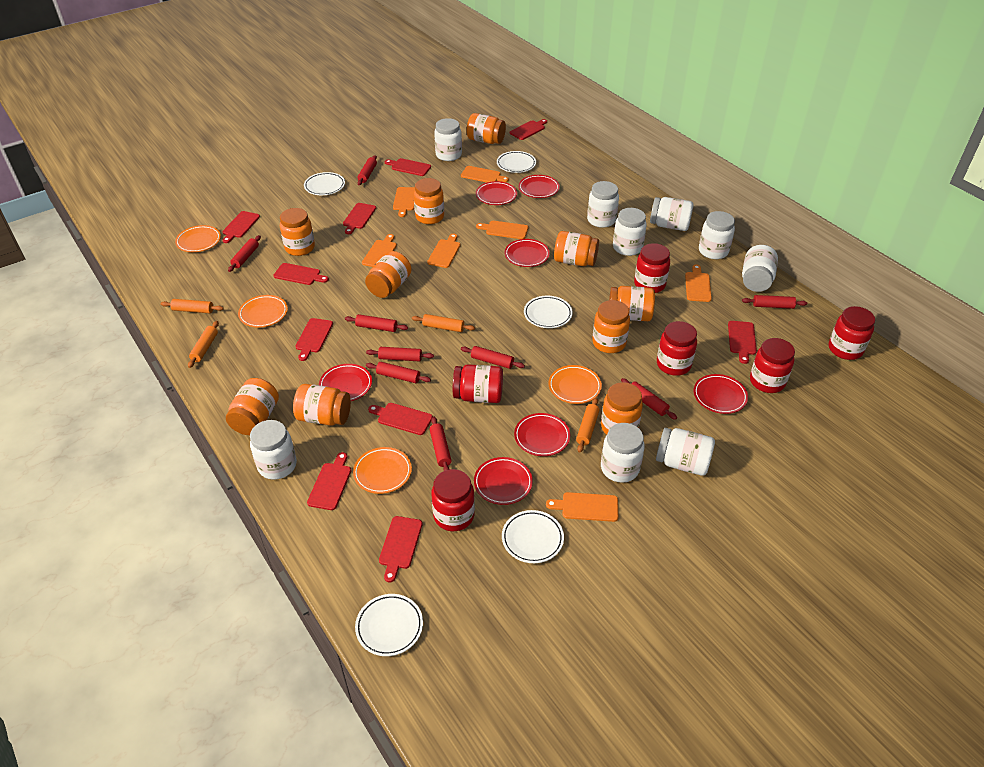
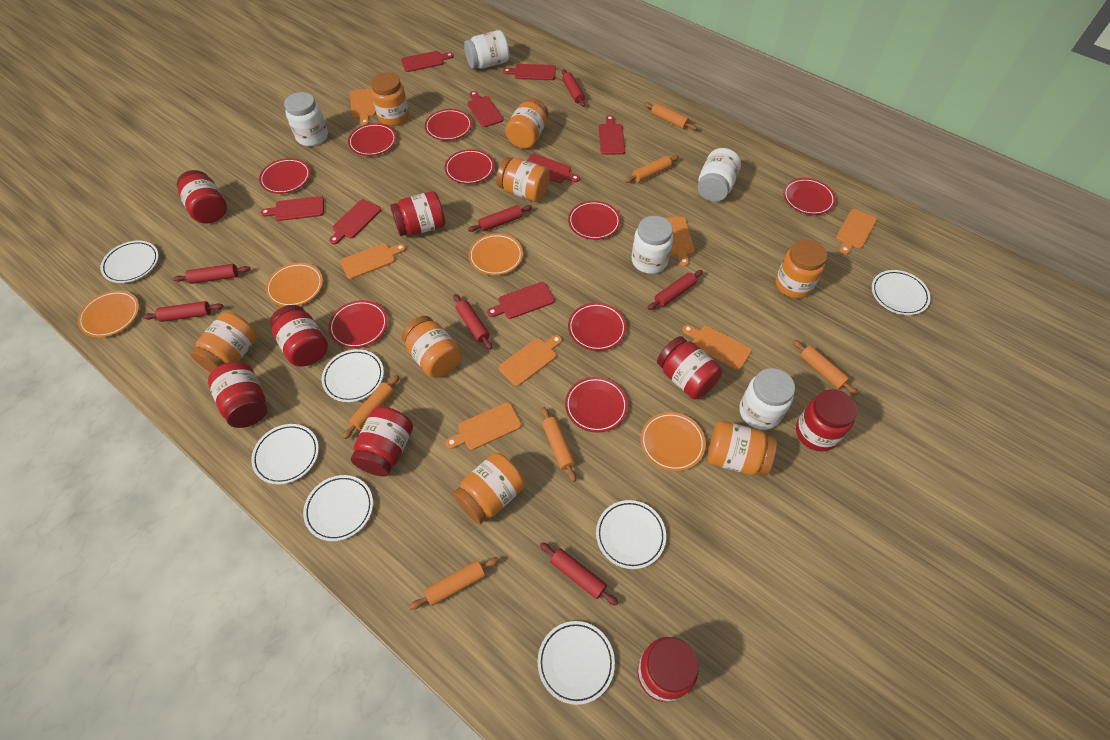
orange jar: 10 -> 8
orange rolling pin: 4 -> 6
red cutting board: 10 -> 8
red jar: 6 -> 8
red plate: 7 -> 9
red rolling pin: 9 -> 7
white jar: 9 -> 5
white plate: 5 -> 7

